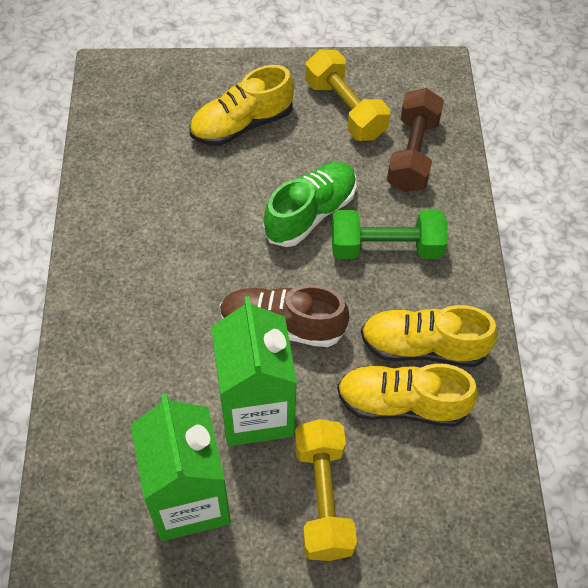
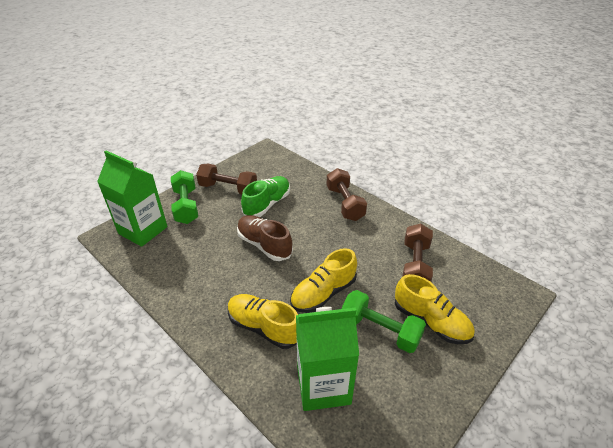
brown dumbbell: 1 -> 3
green dumbbell: 1 -> 2
yellow dumbbell: 2 -> 0

